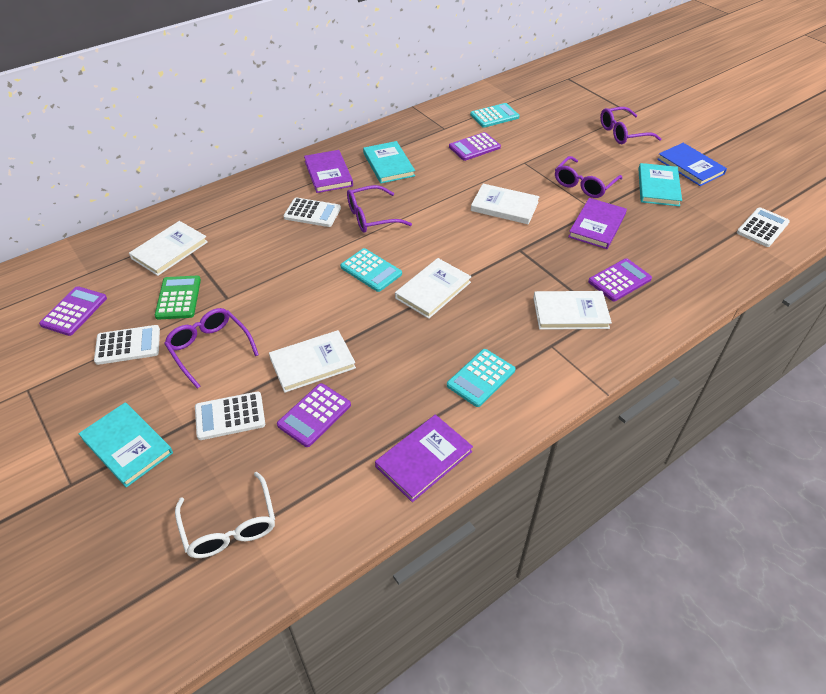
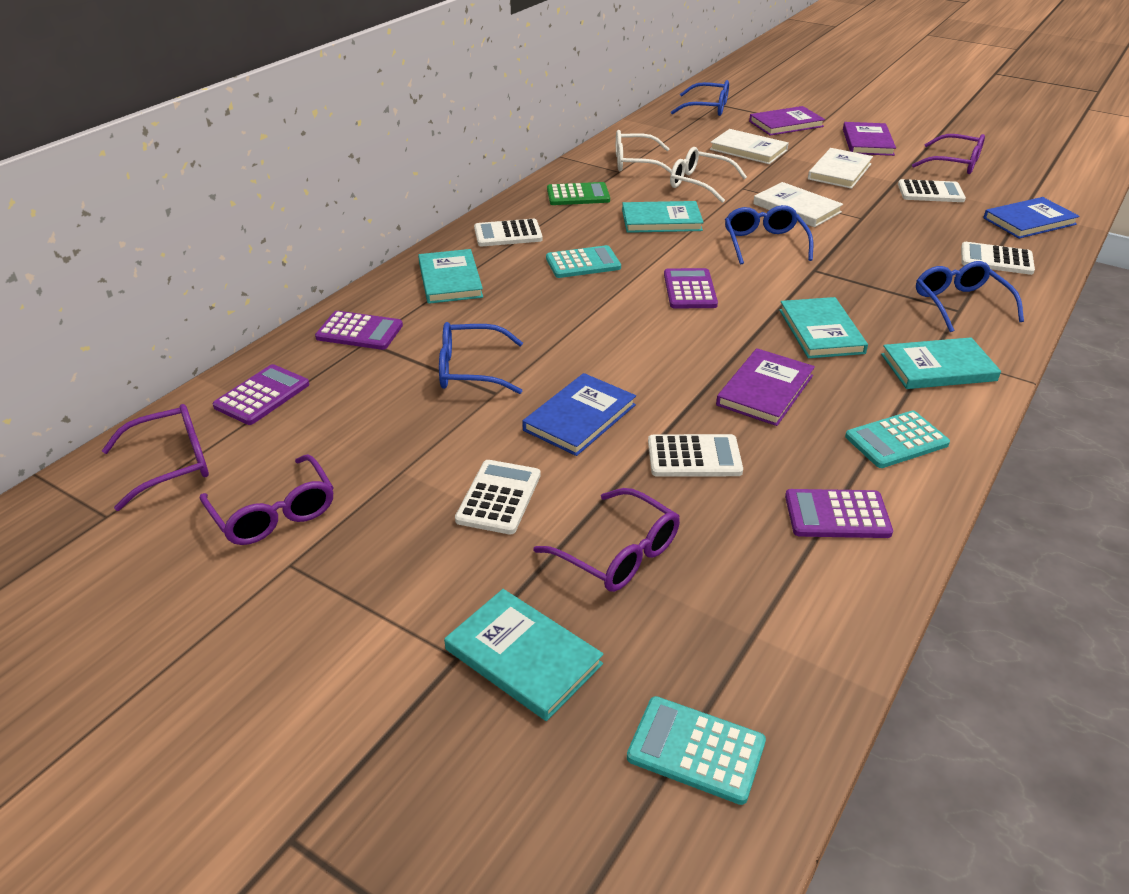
blue book: 1 -> 2
blue glasses: 0 -> 4
turquoise book: 3 -> 5
white book: 5 -> 3
white calculator: 4 -> 5
white glasses: 1 -> 2

